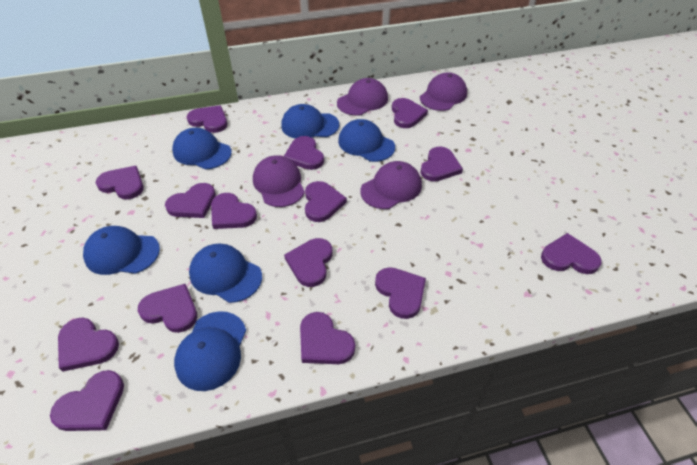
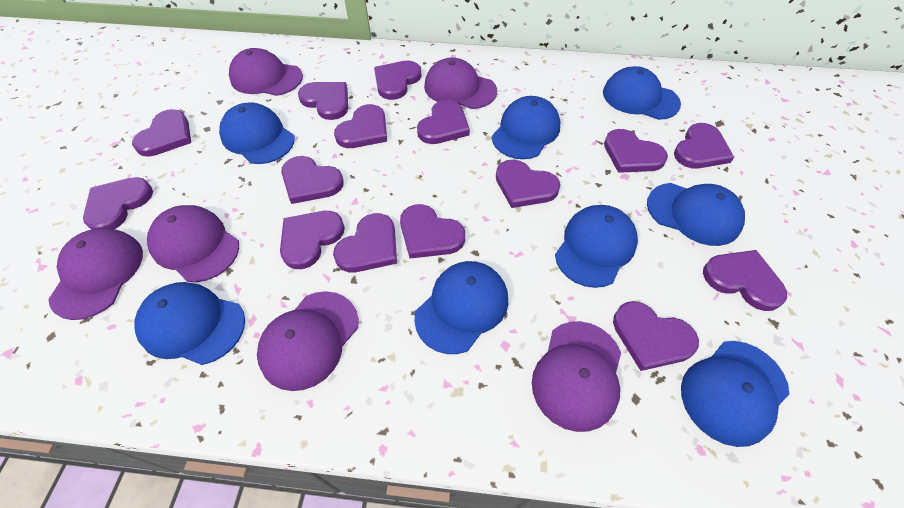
blue cap: 6 -> 8
purple cap: 4 -> 6

